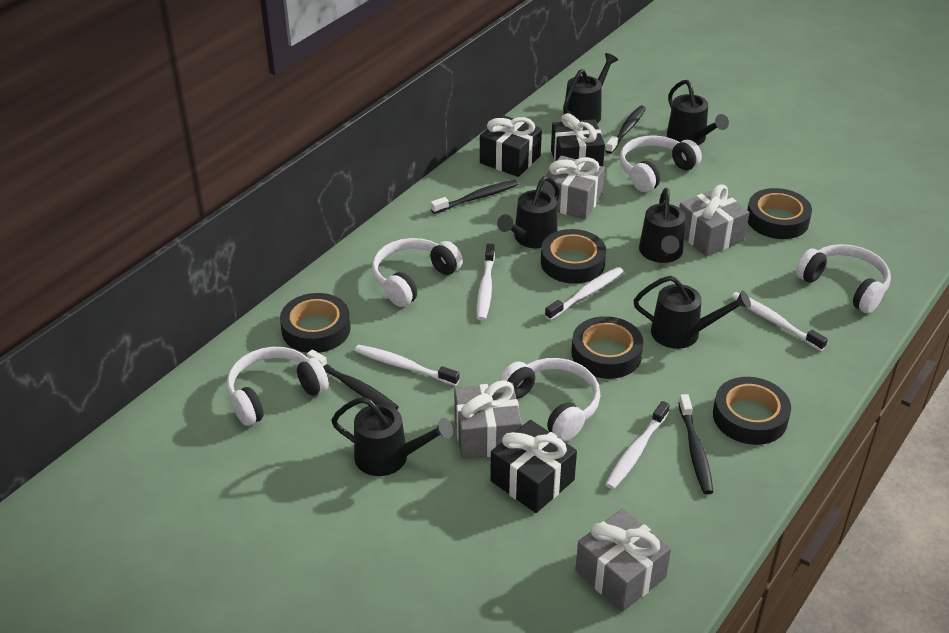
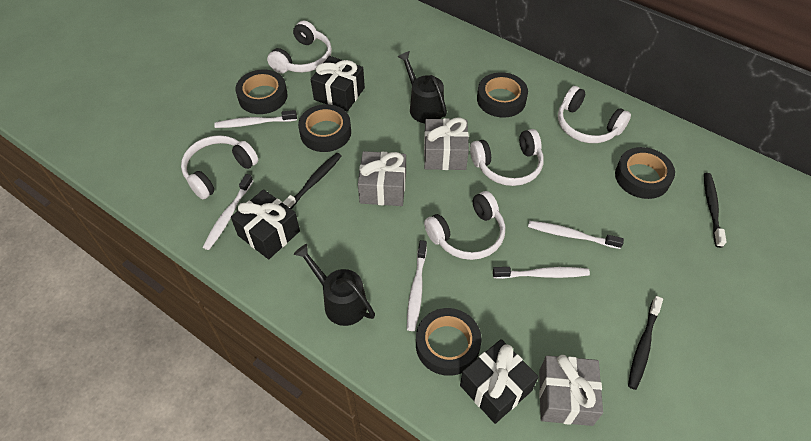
black toothbrush: 4 -> 3
black watering can: 6 -> 2
grey gift: 4 -> 3

